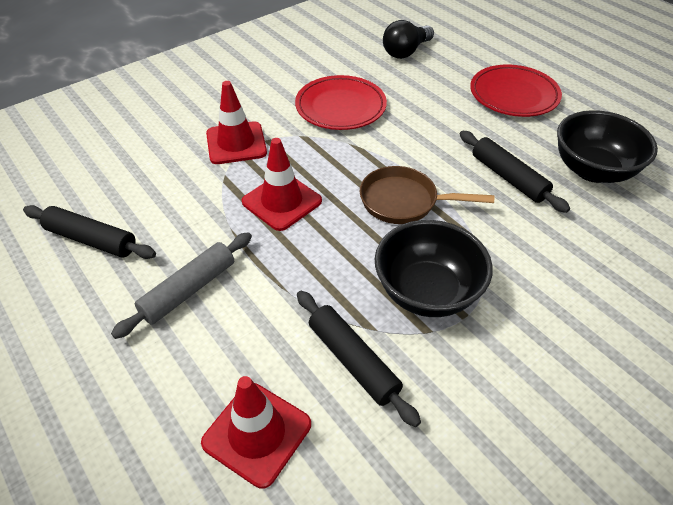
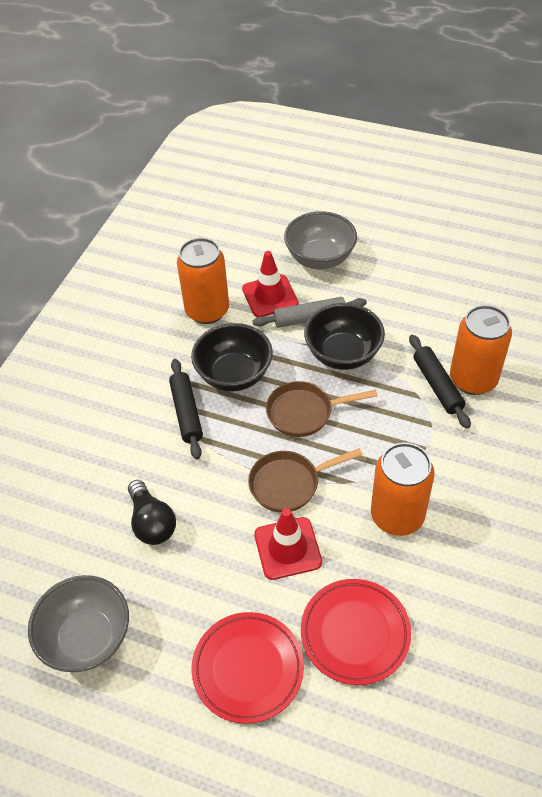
black rolling pin: 3 -> 2
brown pan: 1 -> 2
grey bowl: 0 -> 2
orange can: 0 -> 3
red traffic cone: 3 -> 2

